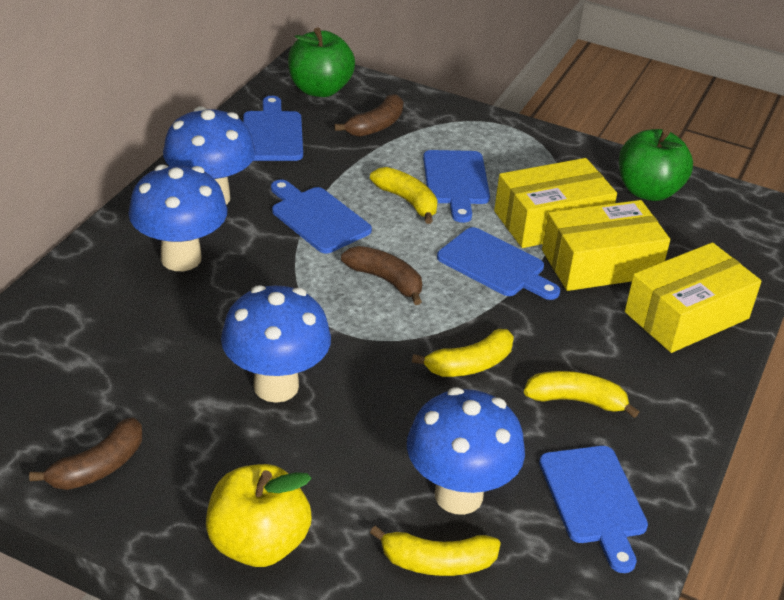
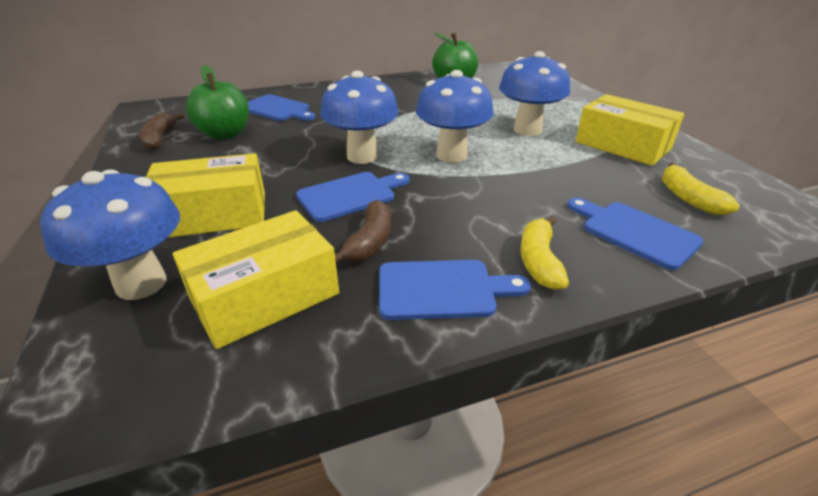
blue cutting board: 5 -> 4
brown banana: 3 -> 2
yellow apple: 1 -> 0
yellow banana: 4 -> 2

